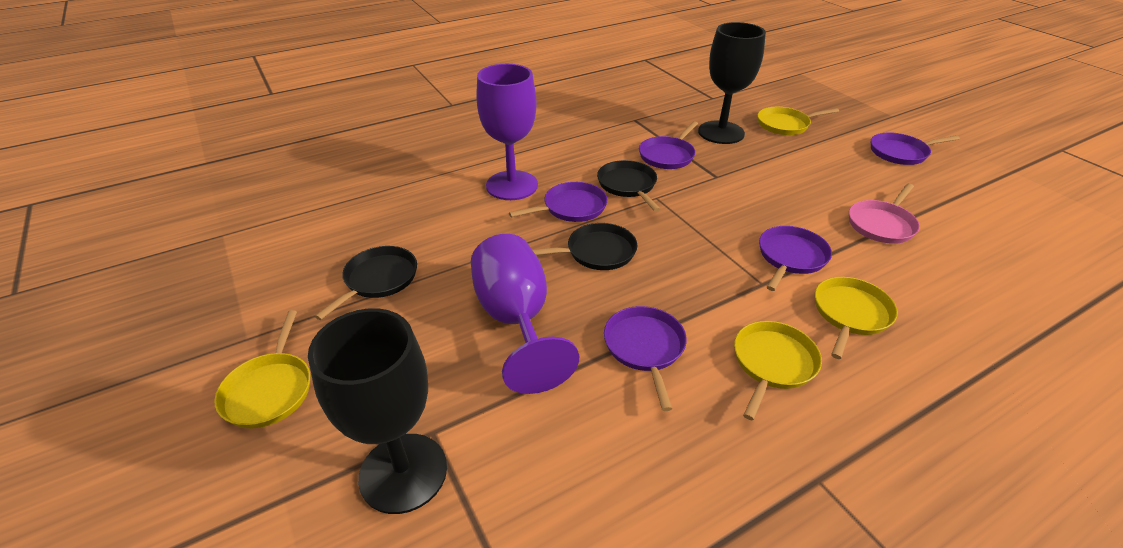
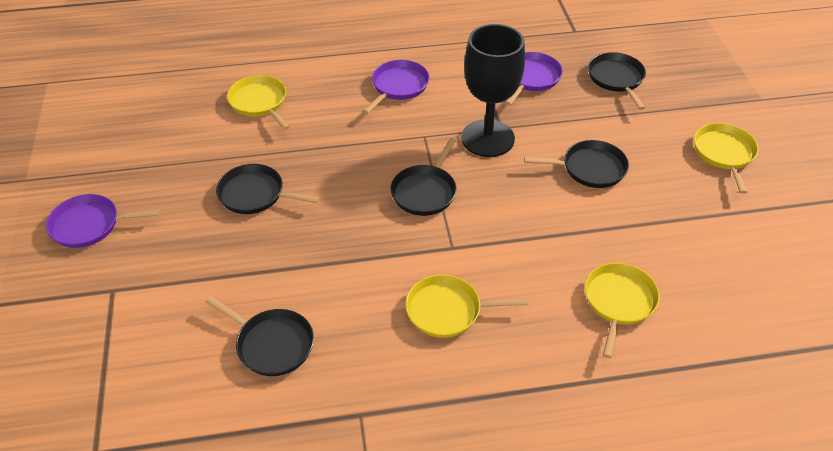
black goblet: 2 -> 1
black pan: 3 -> 5
pink pan: 1 -> 0
purple goblet: 2 -> 0
purple pan: 5 -> 3

